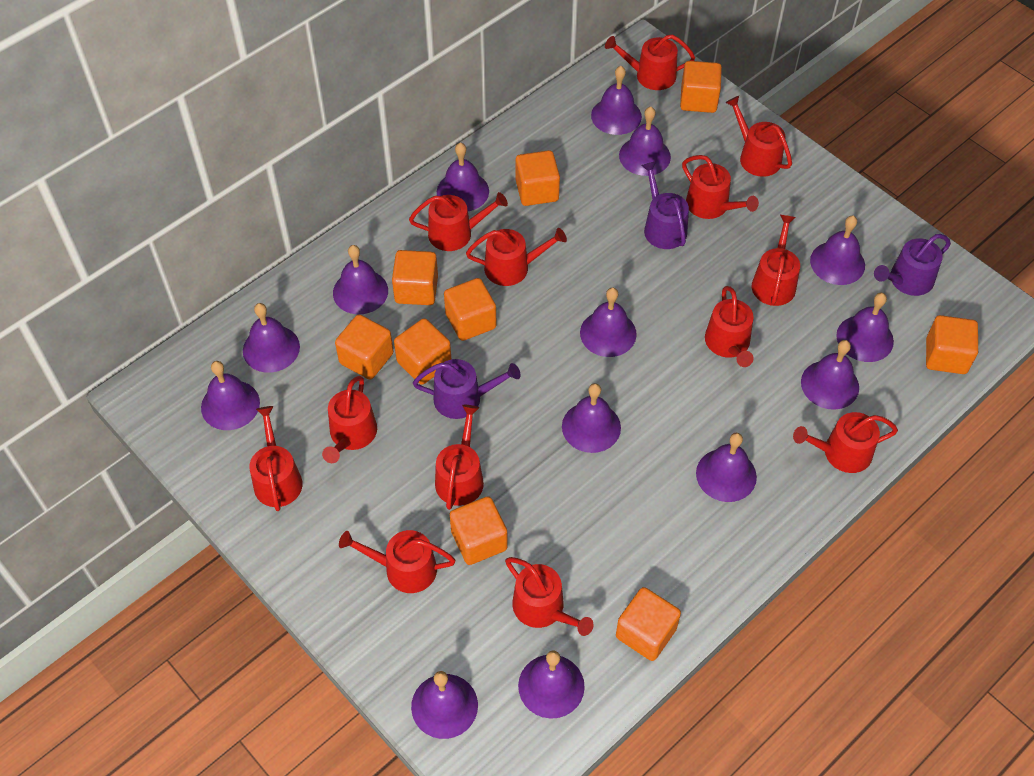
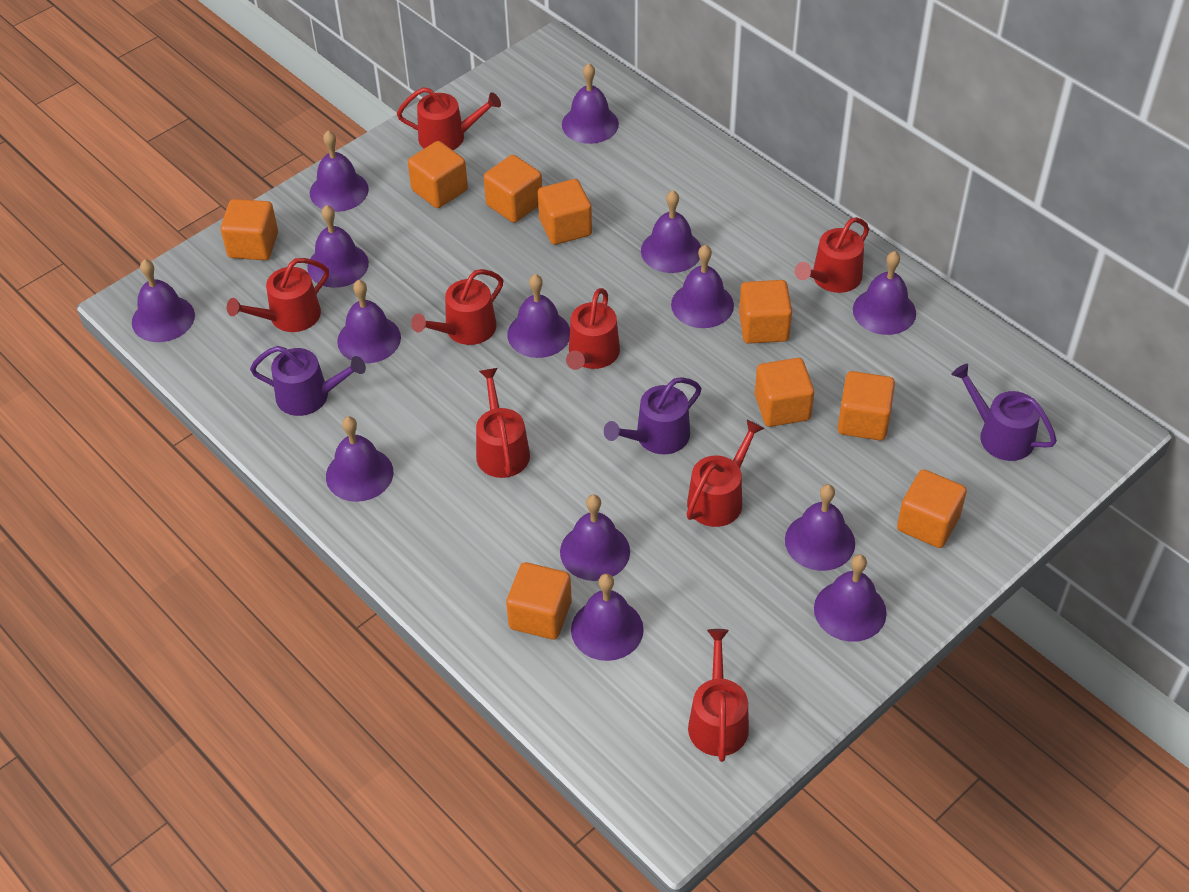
red watering can: 13 -> 8

